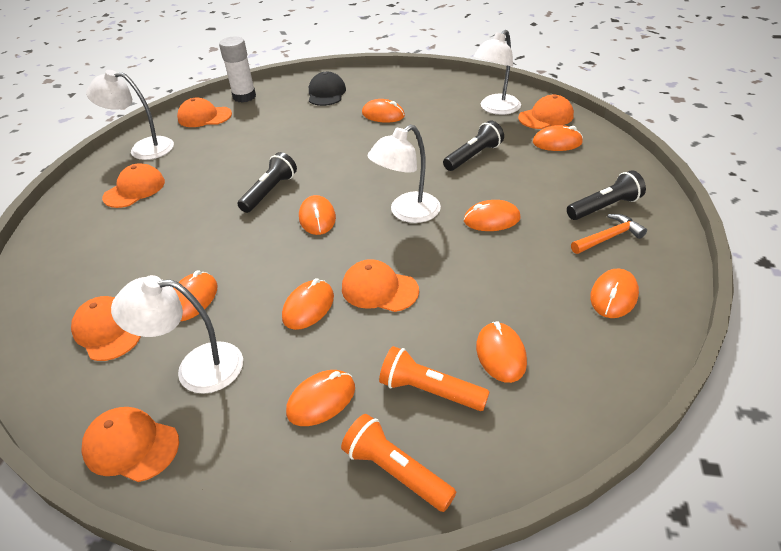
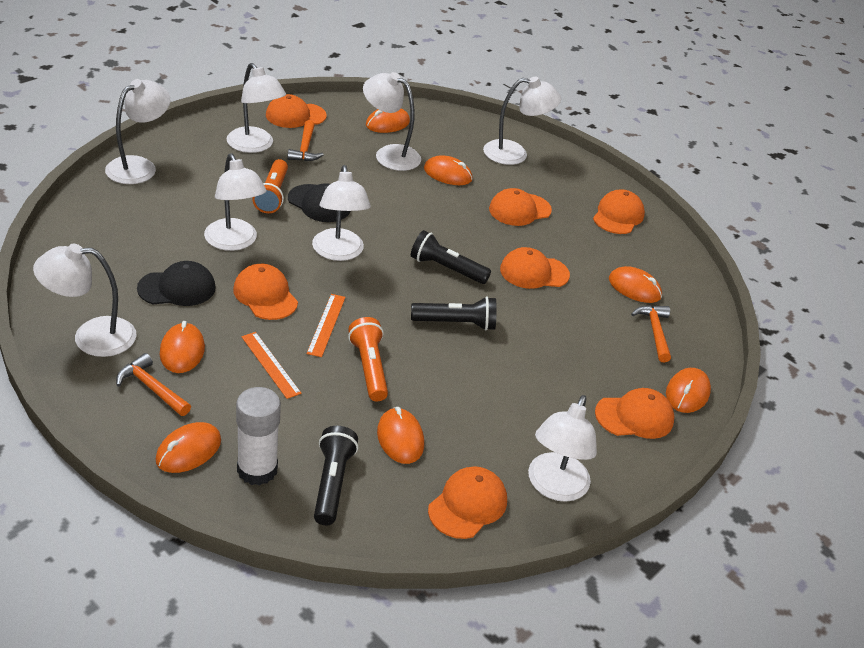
black cap: 1 -> 2
orange cap: 6 -> 7
orange hammer: 1 -> 3
orange mouse: 9 -> 7
orange ruler: 0 -> 2
white lamp: 4 -> 8

